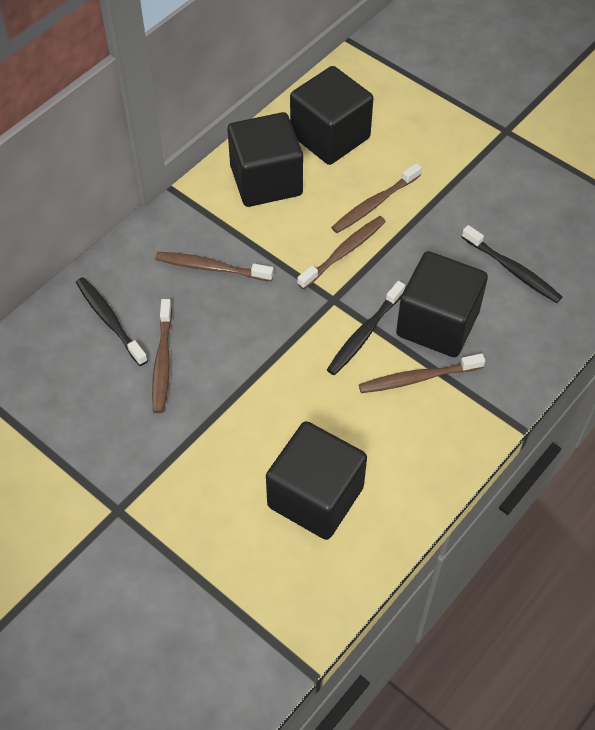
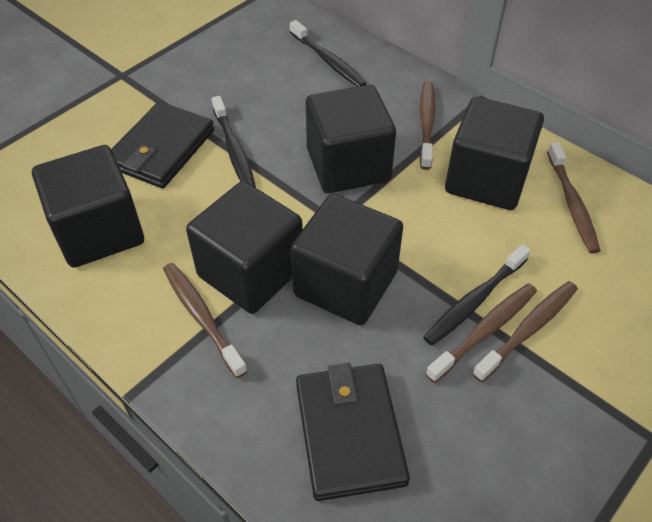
black cube: 4 -> 5
black wallet: 0 -> 2

